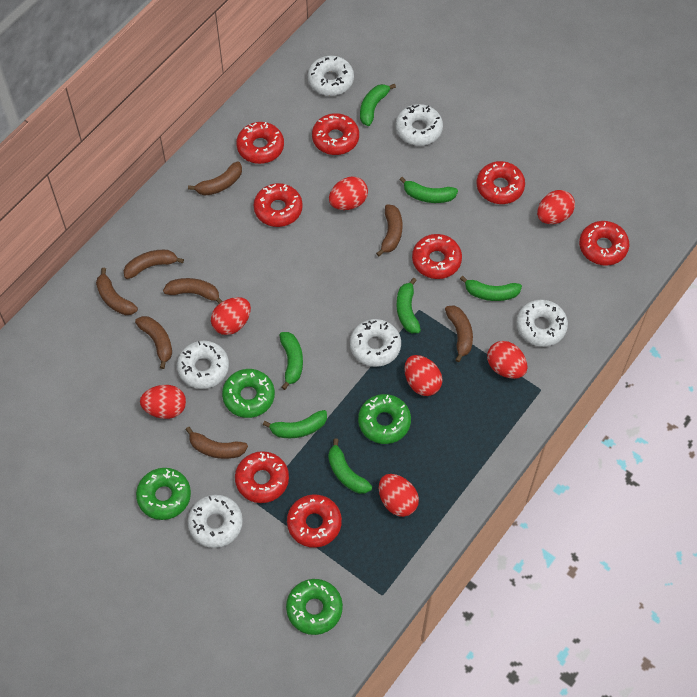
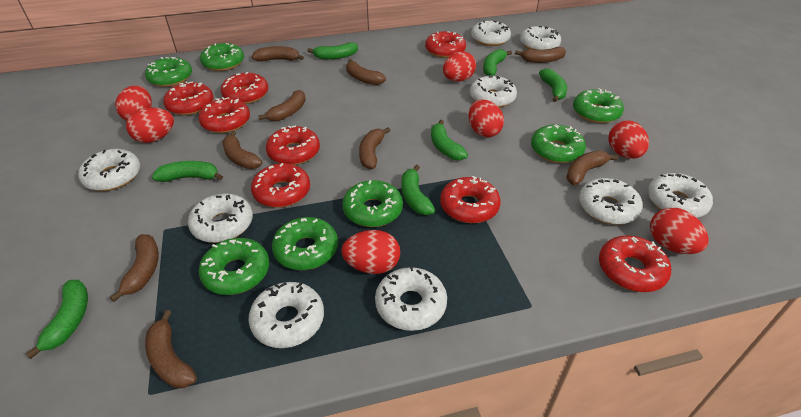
brown banana: 8 -> 9
green donut: 4 -> 7
white donut: 6 -> 9

